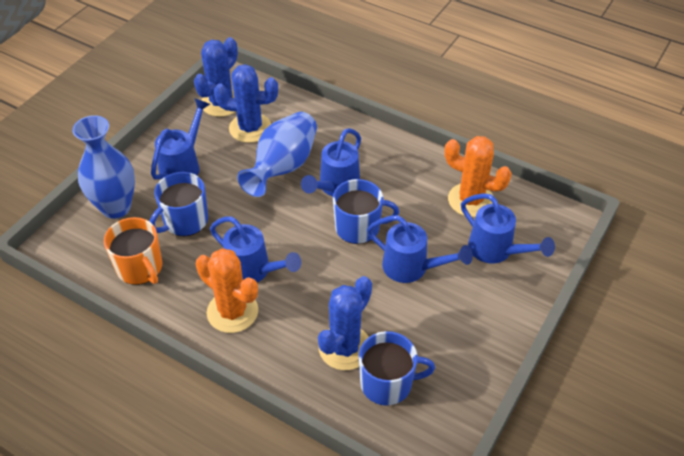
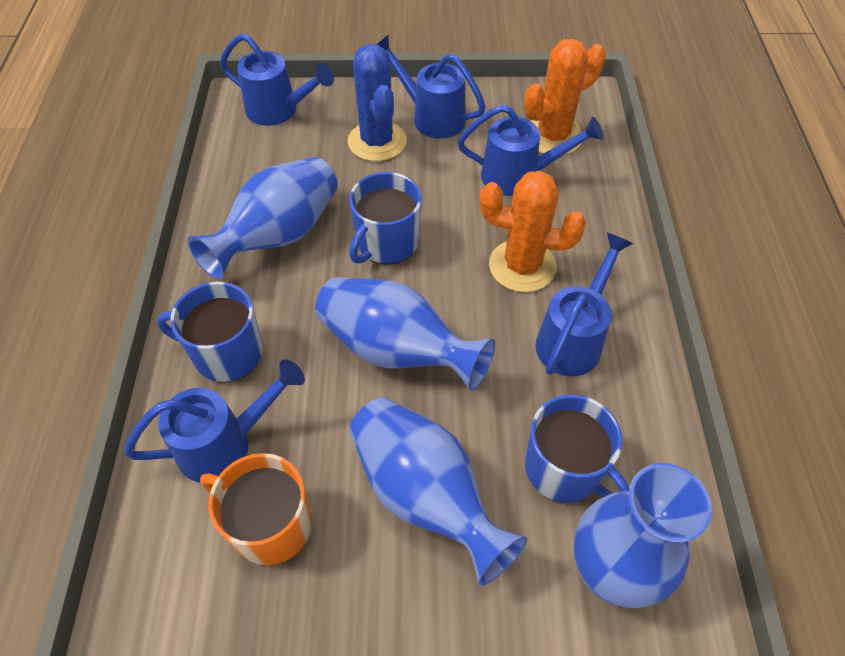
blue cactus: 3 -> 1
blue vase: 2 -> 4

